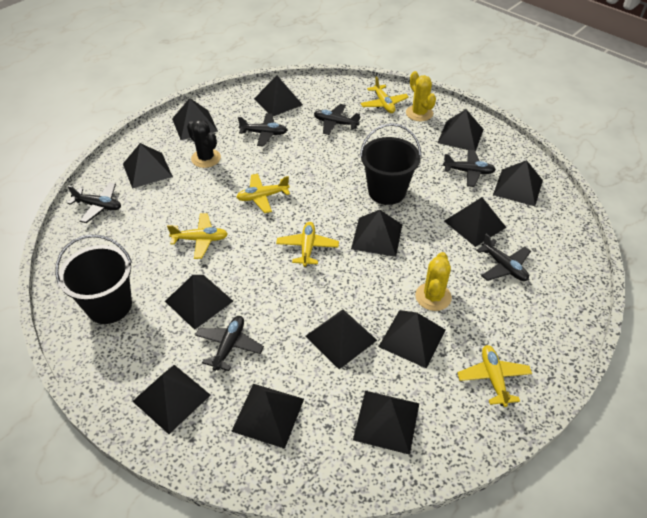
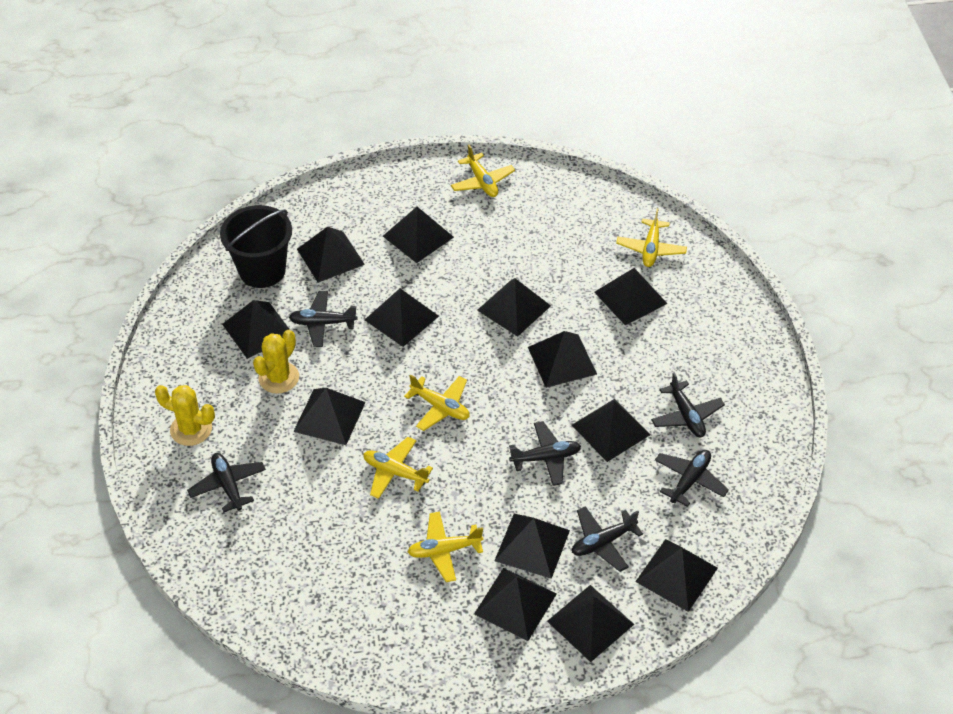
black bucket: 2 -> 1
black cactus: 1 -> 0

